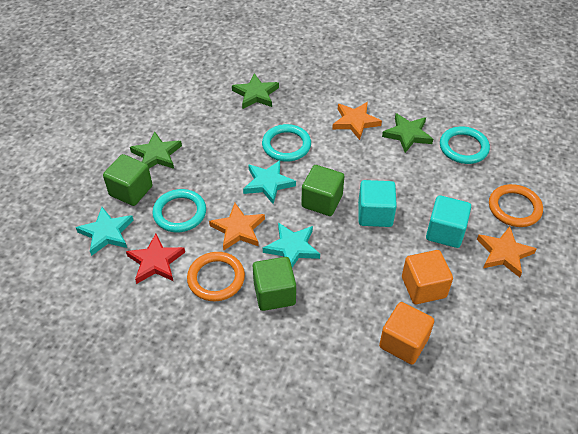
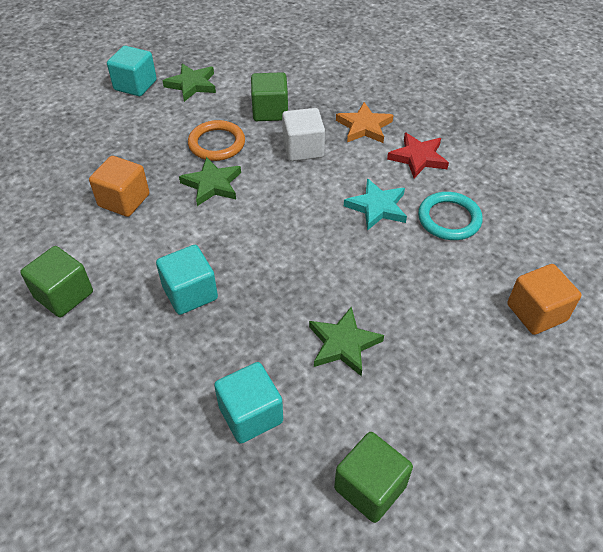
orange ring: 2 -> 1
orange star: 3 -> 1
turquoise cube: 2 -> 3
turquoise ring: 3 -> 1
turquoise star: 3 -> 1
white cube: 0 -> 1

